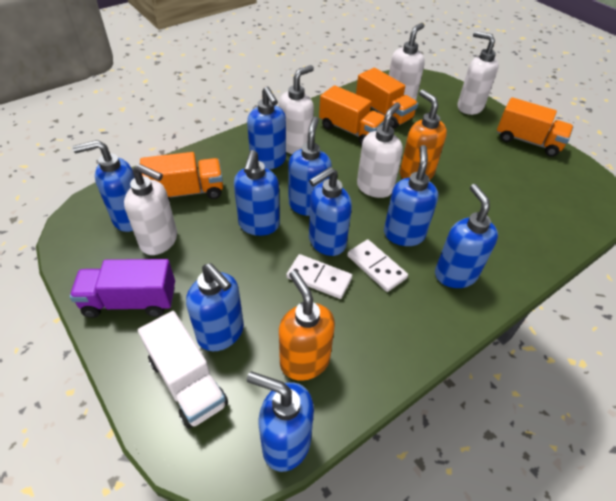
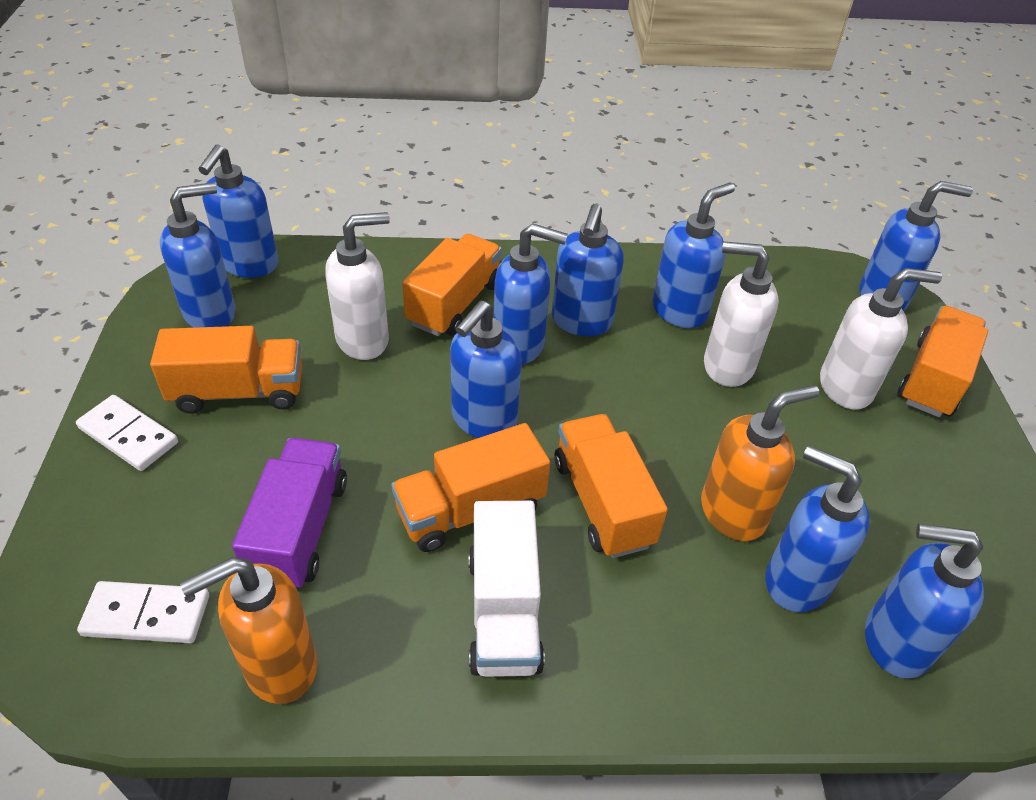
orange truck: 4 -> 5
white soap dispenser: 5 -> 3

